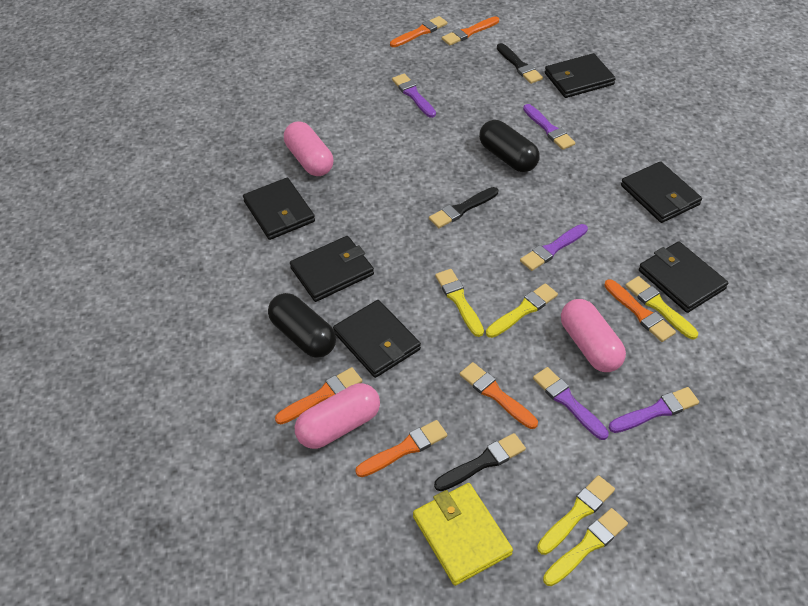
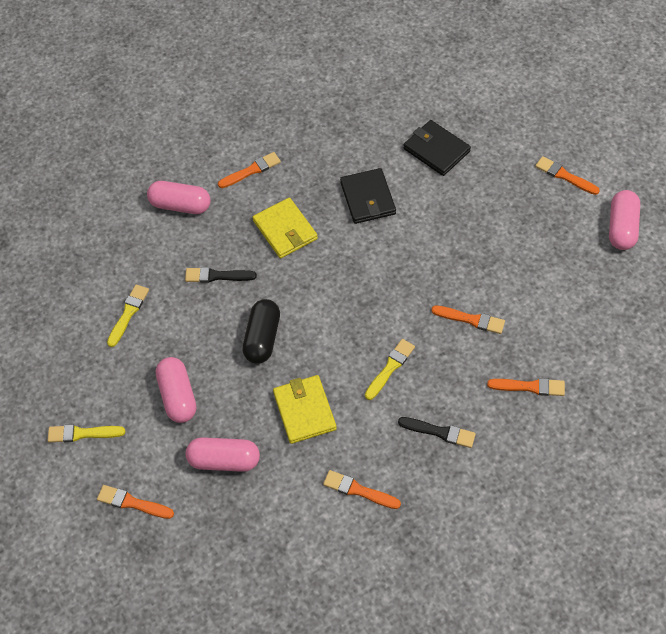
black brush: 3 -> 2
black capsule: 2 -> 1
black wallet: 6 -> 2
pink capsule: 3 -> 4
purple brush: 5 -> 0
yellow brush: 5 -> 3
yellow wallet: 1 -> 2

